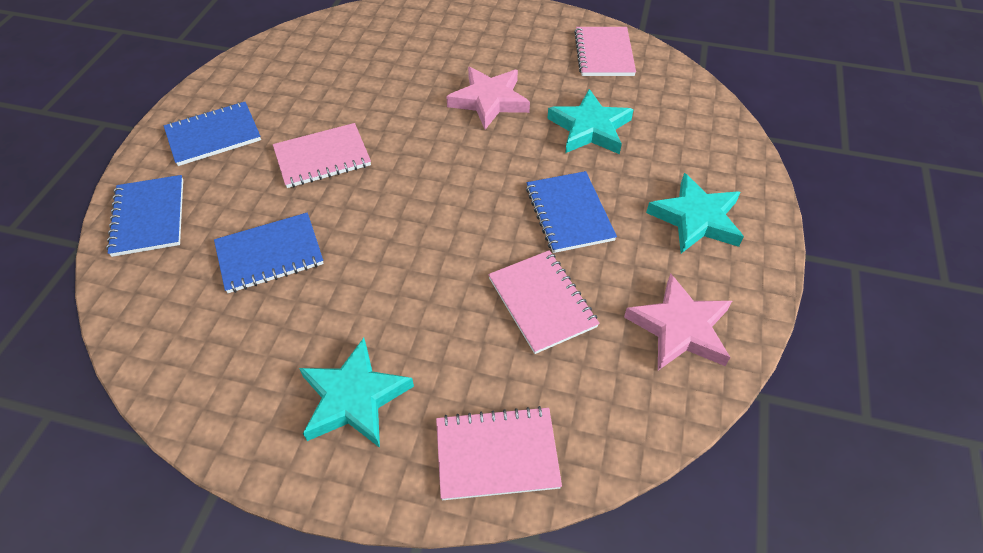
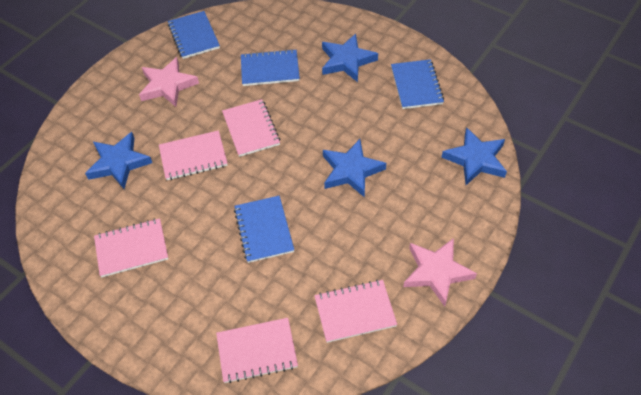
blue star: 0 -> 4
pink notebook: 4 -> 5
turquoise star: 3 -> 0

